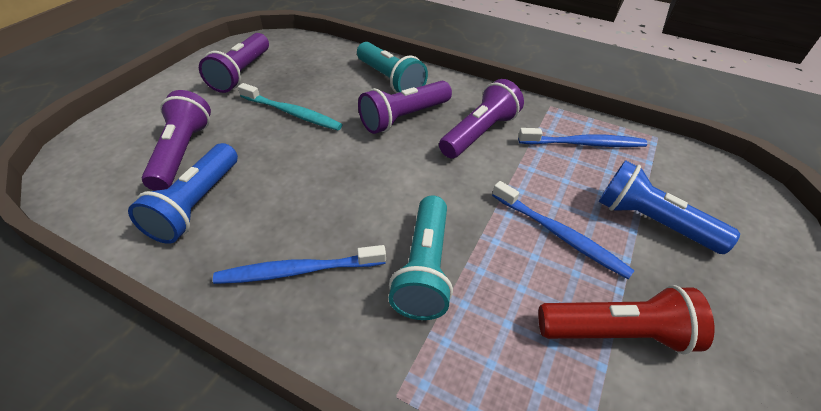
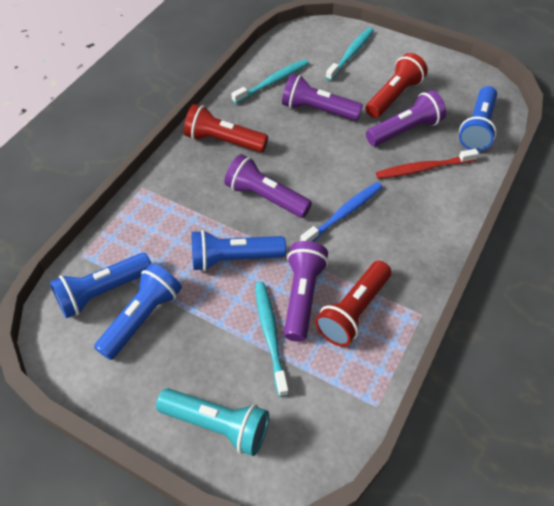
blue flashlight: 2 -> 4
blue toothbrush: 3 -> 1
red flashlight: 1 -> 3
red toothbrush: 0 -> 1
turquoise flashlight: 2 -> 1
turquoise toothbrush: 1 -> 3

